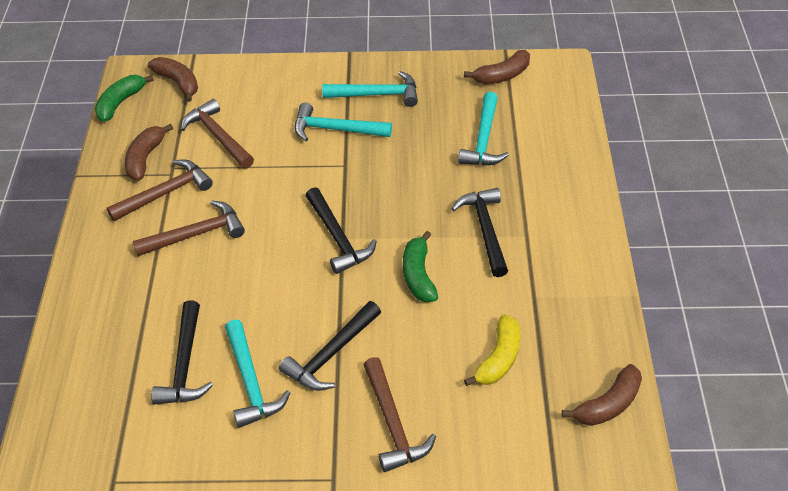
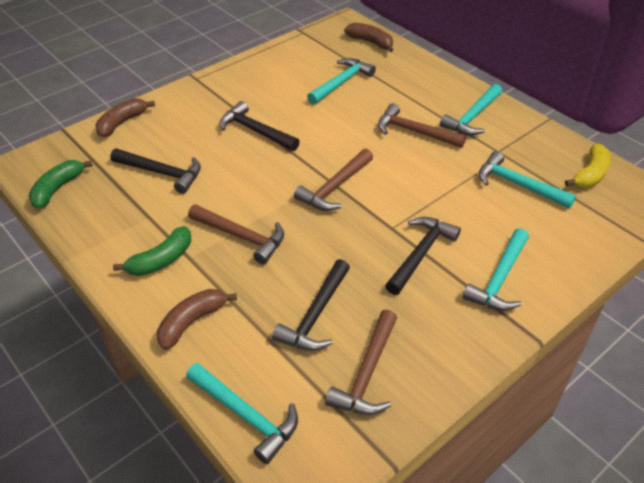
brown banana: 4 -> 3
turquoise hammer: 4 -> 5

